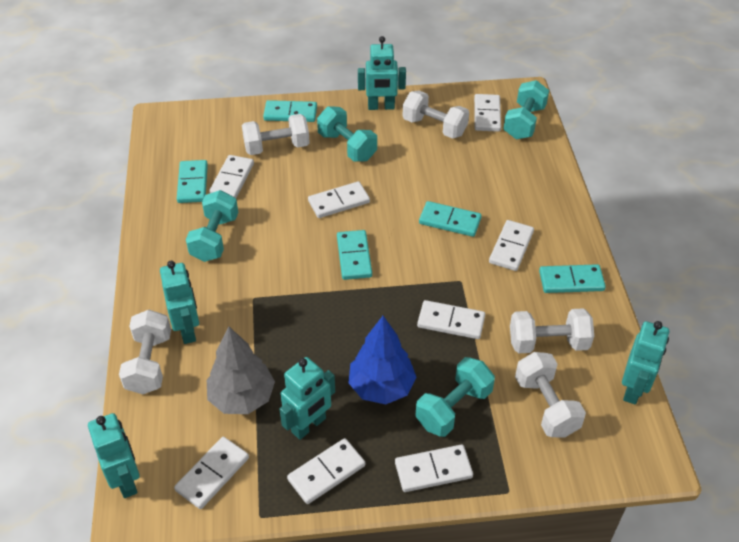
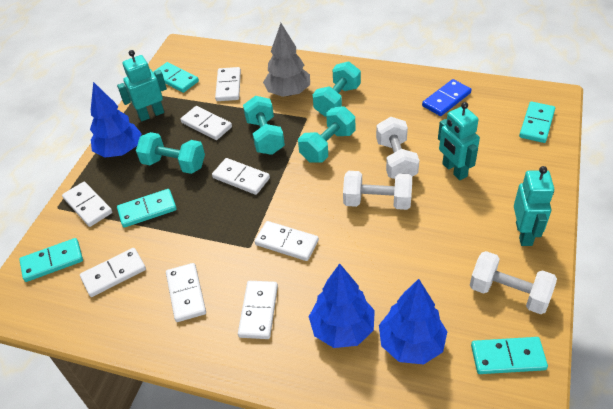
blue domino: 0 -> 1
blue tree: 1 -> 3
turquoise robot: 5 -> 3
white dumbbell: 5 -> 3

